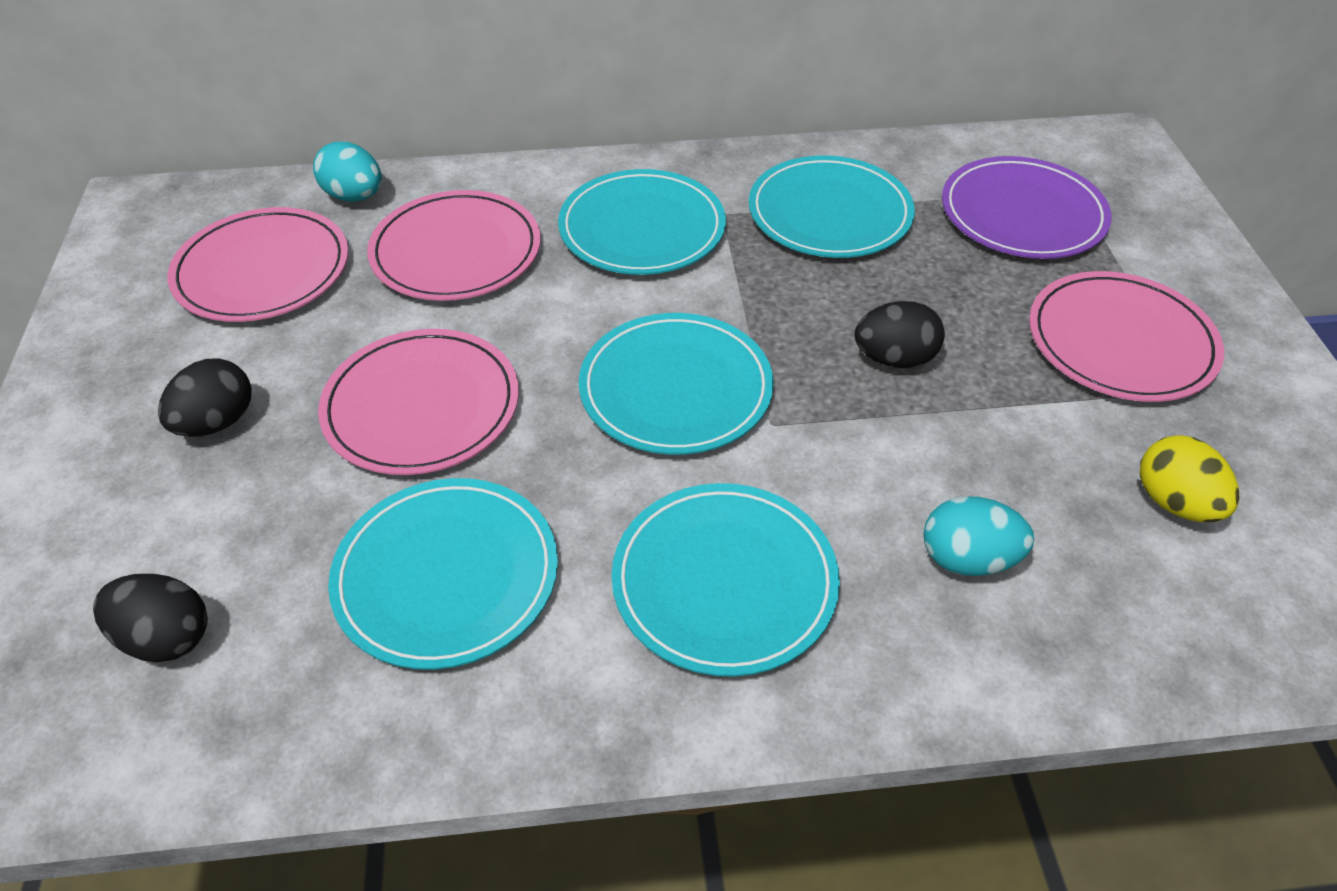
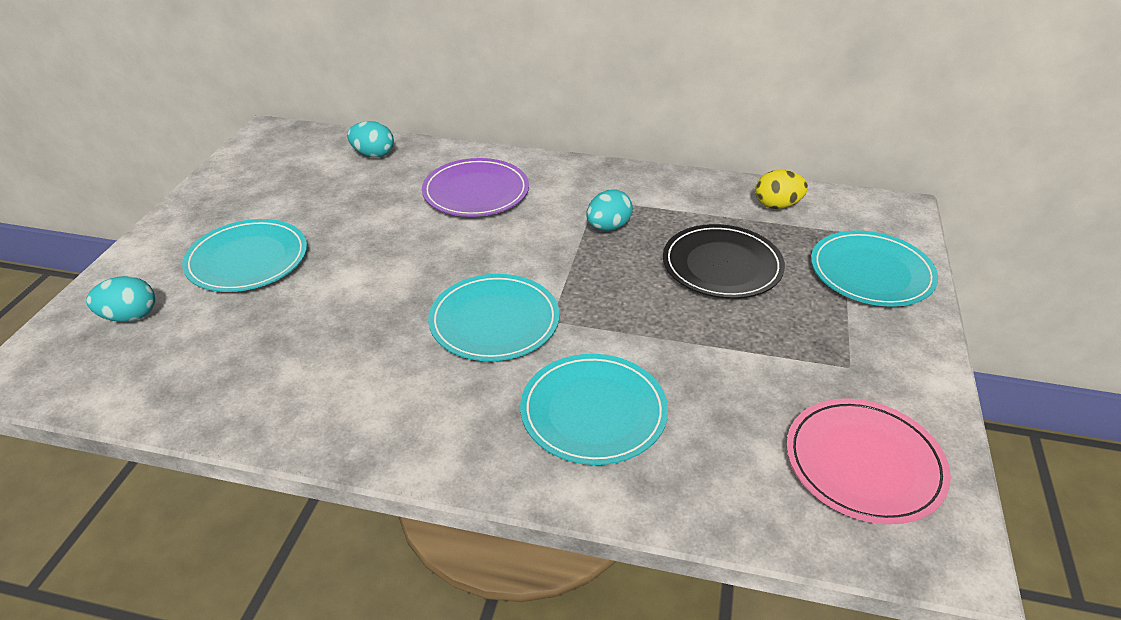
black egg: 3 -> 0
black plate: 0 -> 1
pink plate: 4 -> 1
turquoise egg: 2 -> 3
turquoise plate: 5 -> 4

